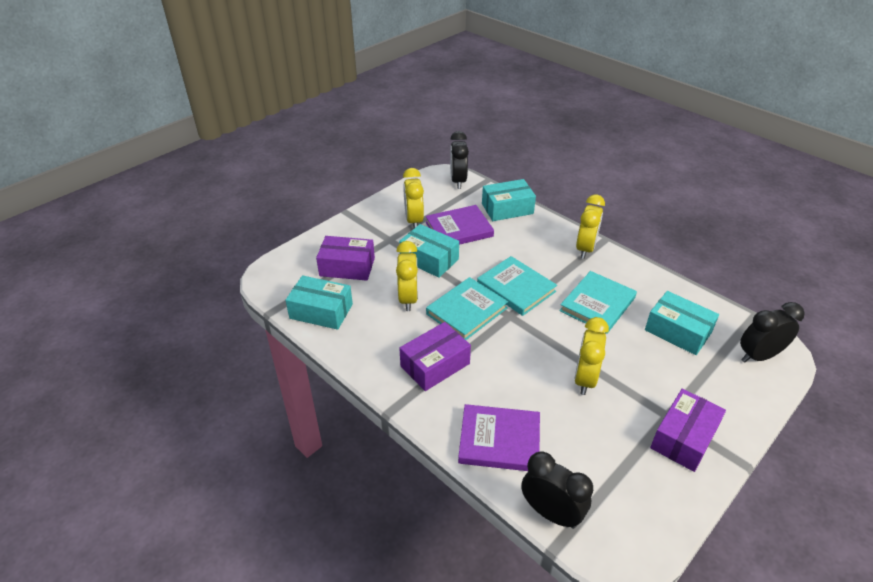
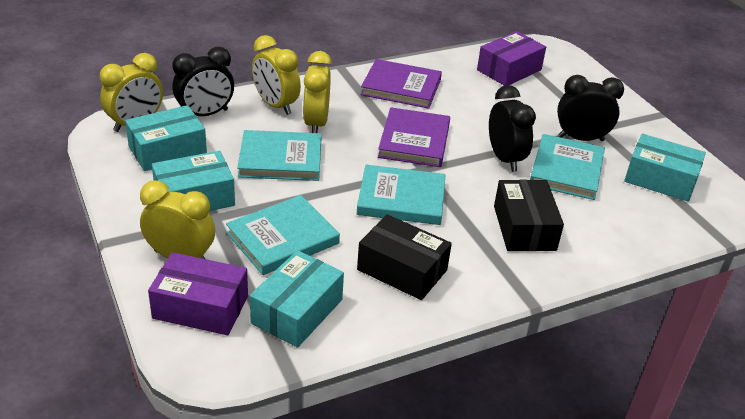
black box: 0 -> 2
purple box: 3 -> 2
turquoise book: 3 -> 4

